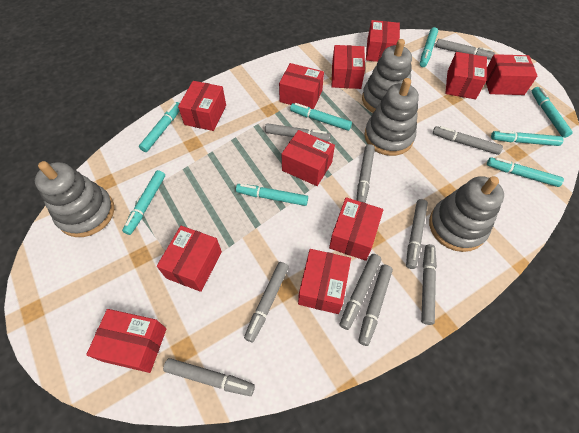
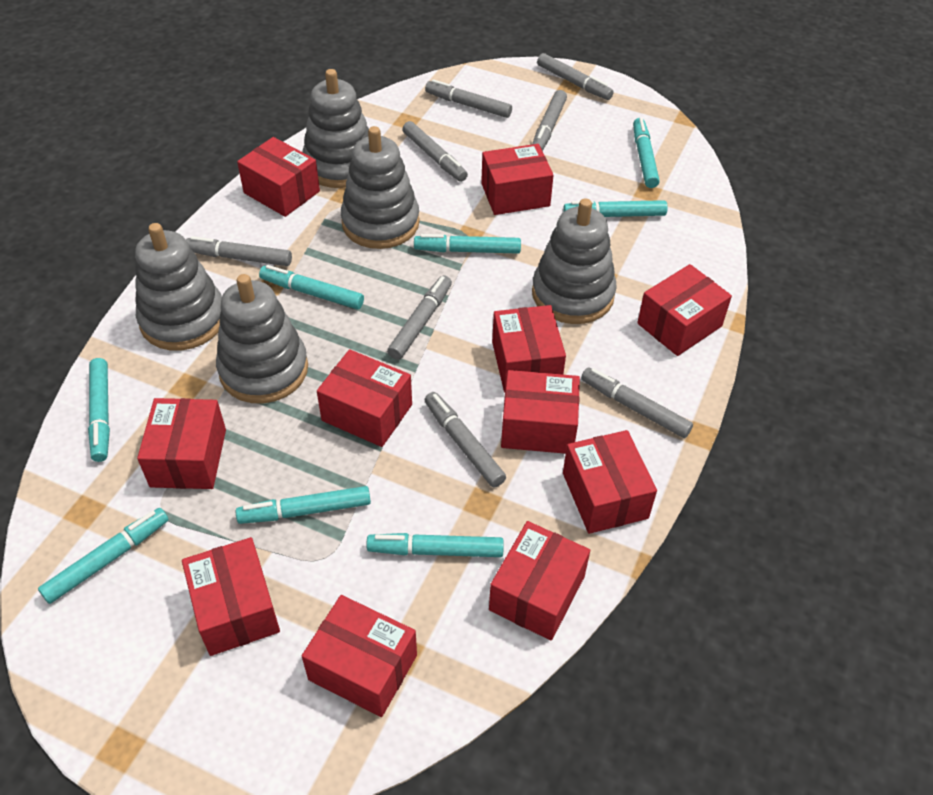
grey marker: 10 -> 8
grey stacking toy: 4 -> 5

